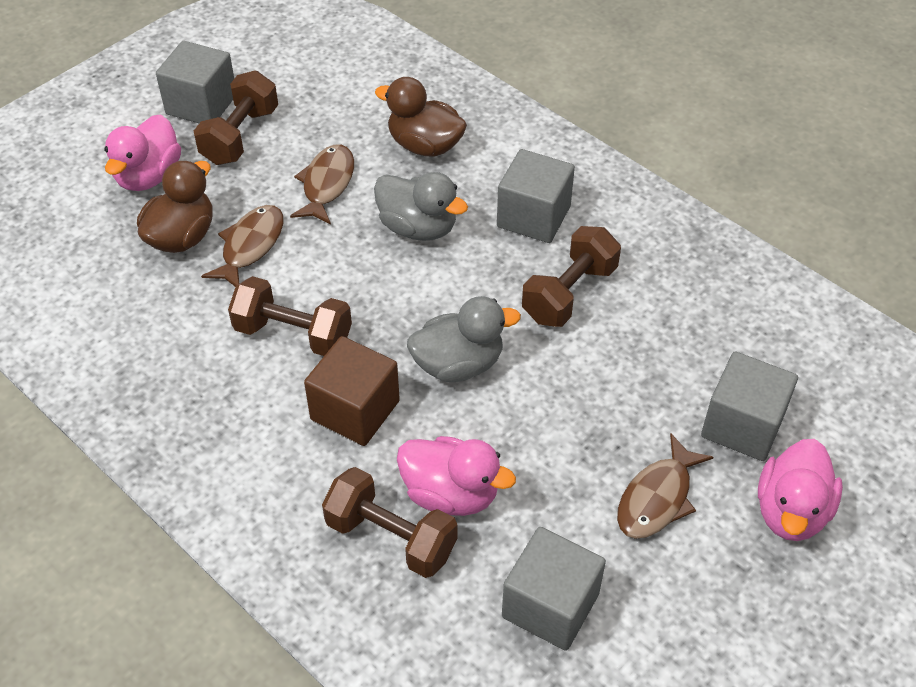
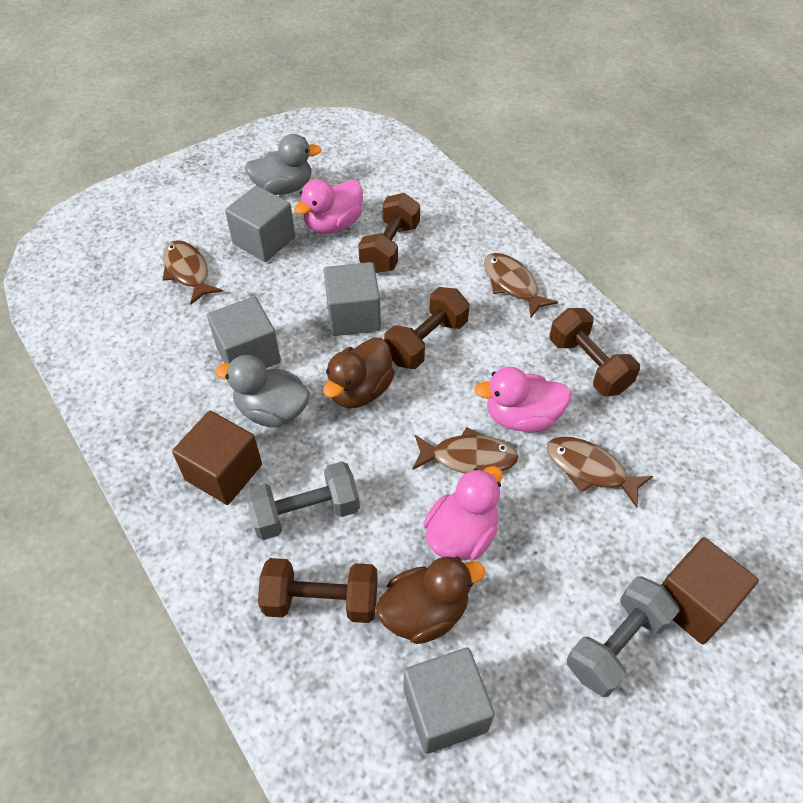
brown cube: 1 -> 2
brown fish: 3 -> 4
grey dumbbell: 0 -> 2

